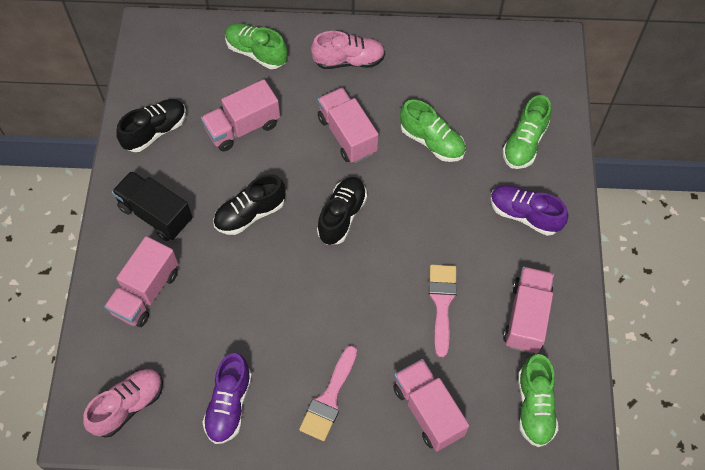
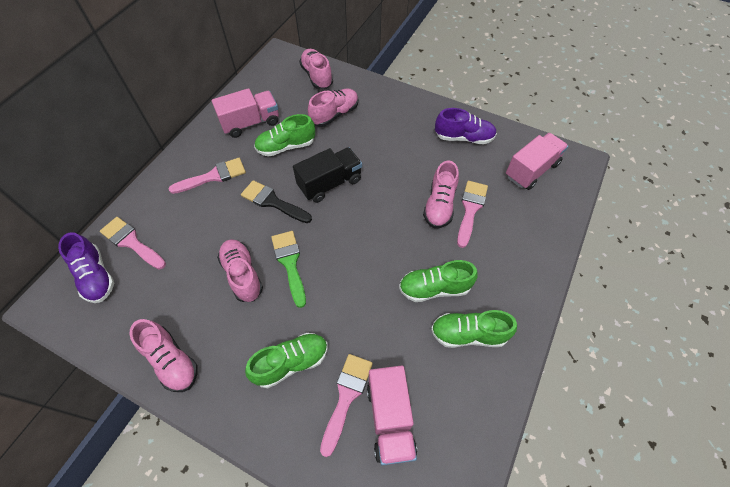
black brush: 0 -> 1
black shoe: 3 -> 0
green brush: 0 -> 1
pink brush: 2 -> 4
pink shoe: 2 -> 5
pink truck: 5 -> 3

